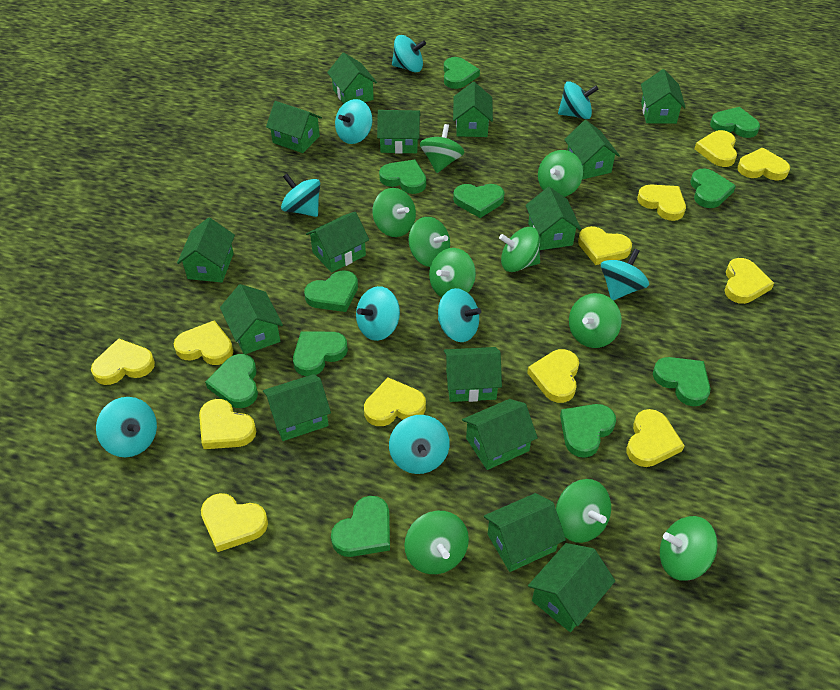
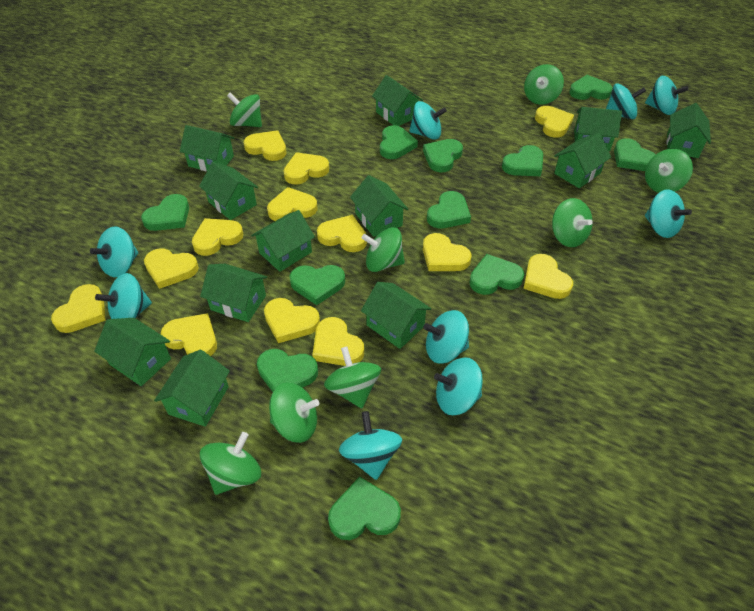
green house: 15 -> 12
green spinning top: 10 -> 8
yellow heart: 12 -> 13

